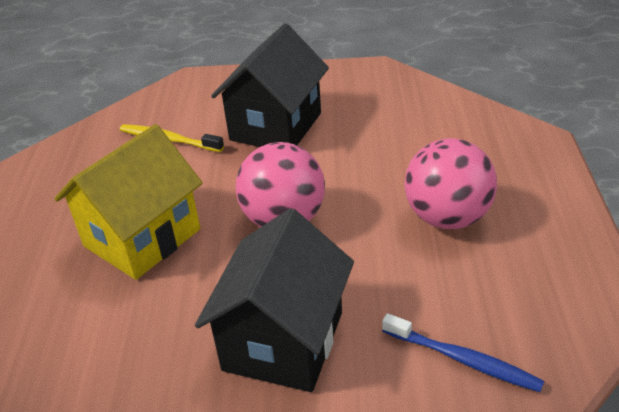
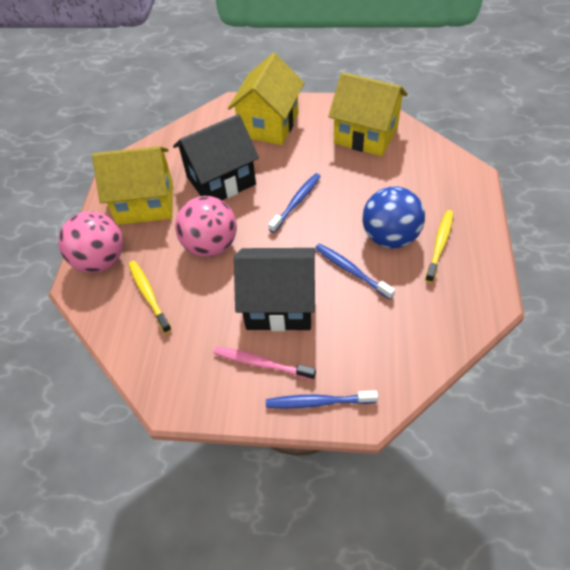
blue ball: 0 -> 1
blue toothbrush: 1 -> 3
pink toothbrush: 0 -> 1
yellow house: 1 -> 3
yellow toothbrush: 1 -> 2

